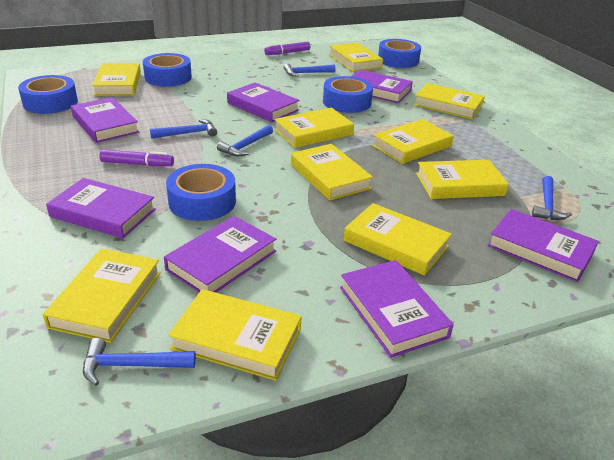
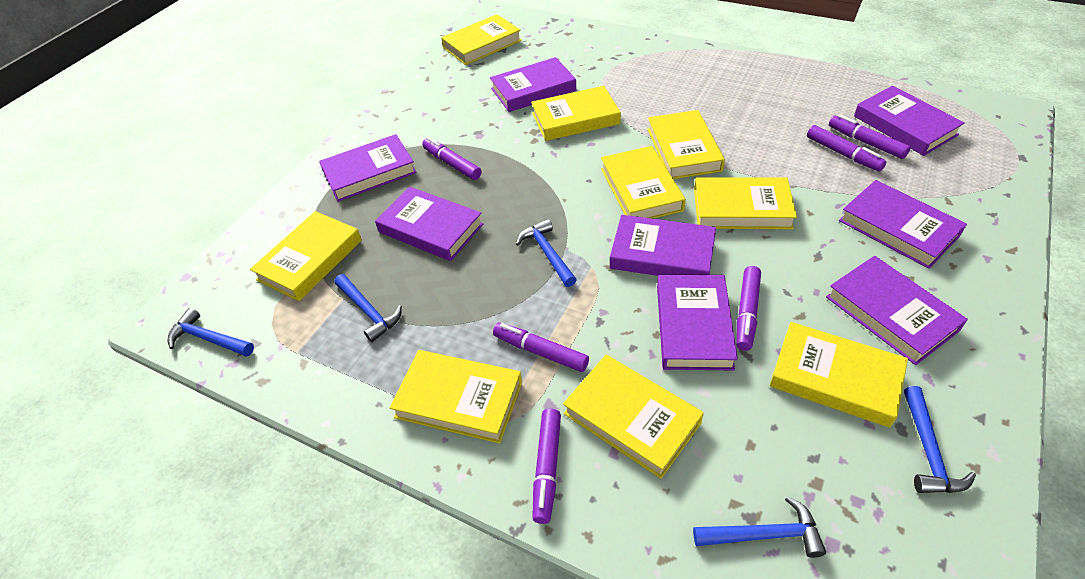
blue tape: 5 -> 0
purple book: 7 -> 8
purple marker: 2 -> 6
yellow book: 10 -> 9

